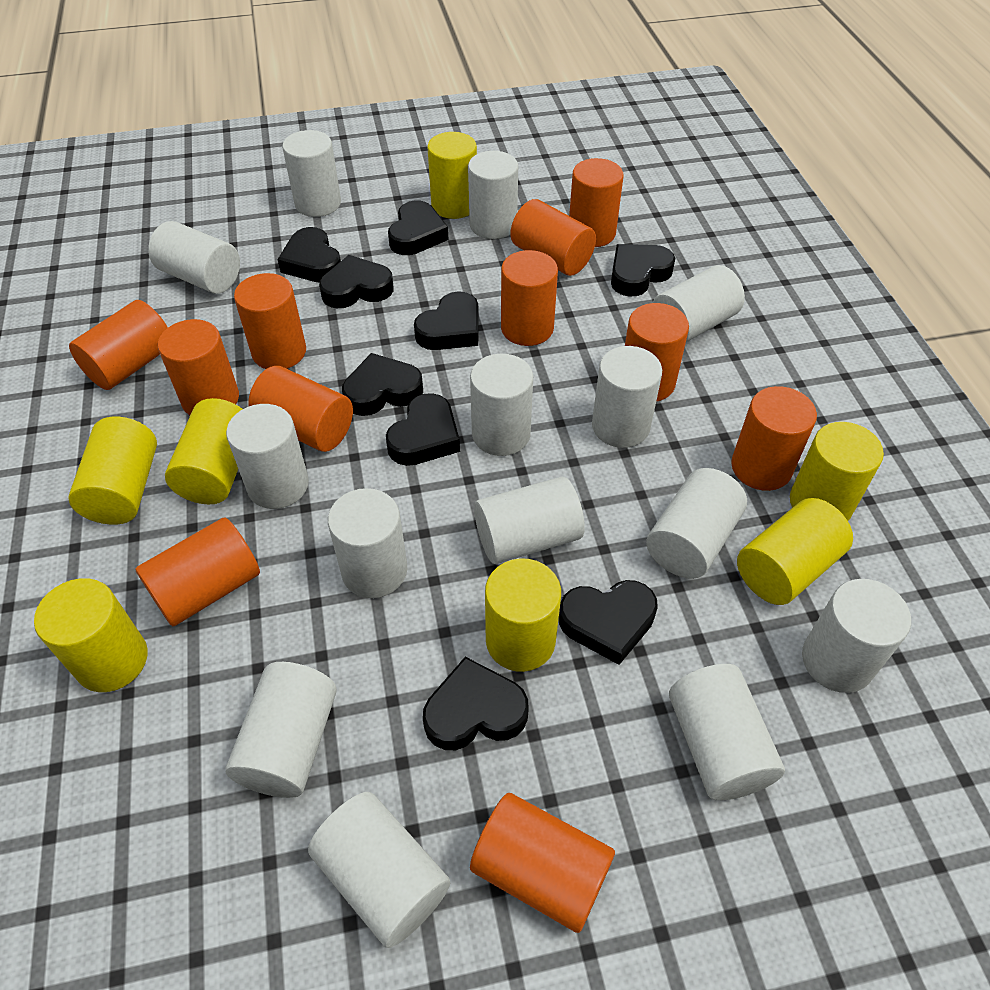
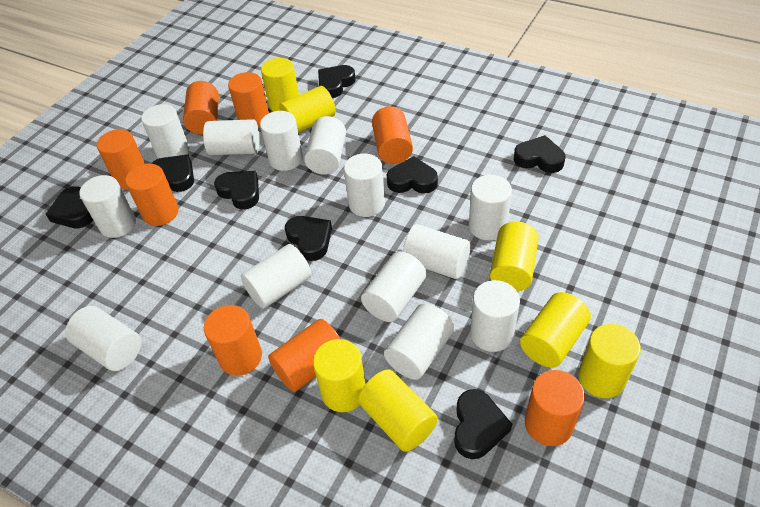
black heart: 9 -> 8
orange cylinder: 11 -> 8
white cylinder: 14 -> 13

